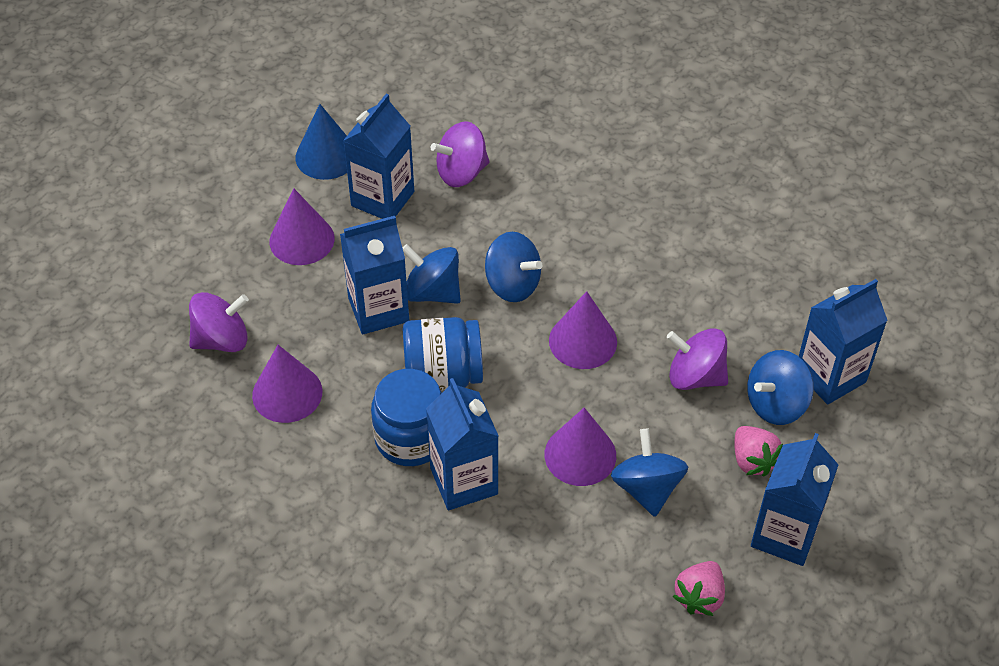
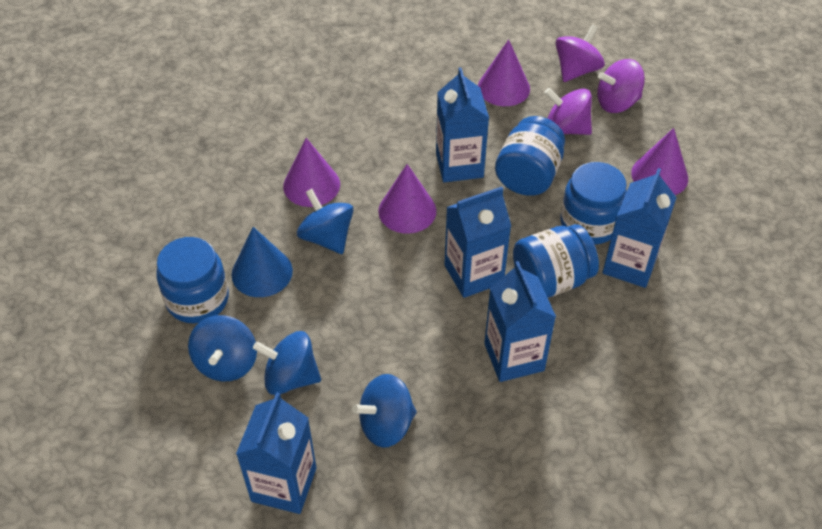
blue jar: 2 -> 4
pink strawberry: 2 -> 0

